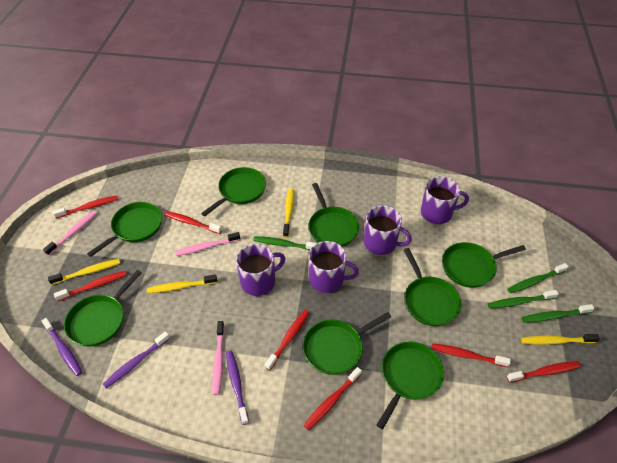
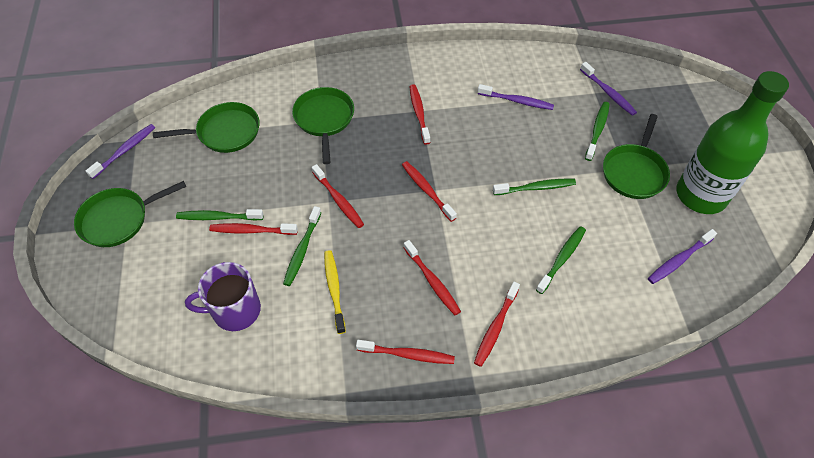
green bottle: 0 -> 1
green pan: 8 -> 4
green toothbrush: 4 -> 5
pink toothbrush: 3 -> 0
purple mug: 4 -> 1
purple toothbrush: 3 -> 4
yellow toothbrush: 4 -> 1

